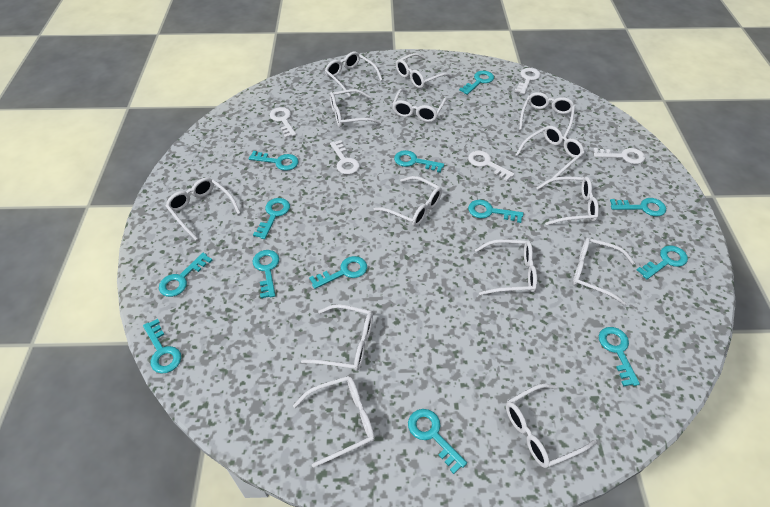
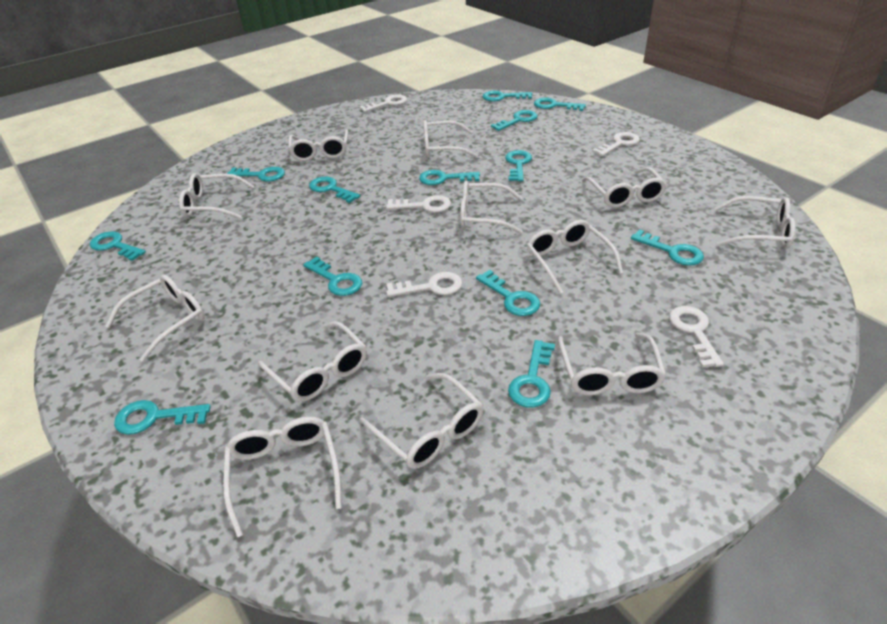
white glasses: 14 -> 12

